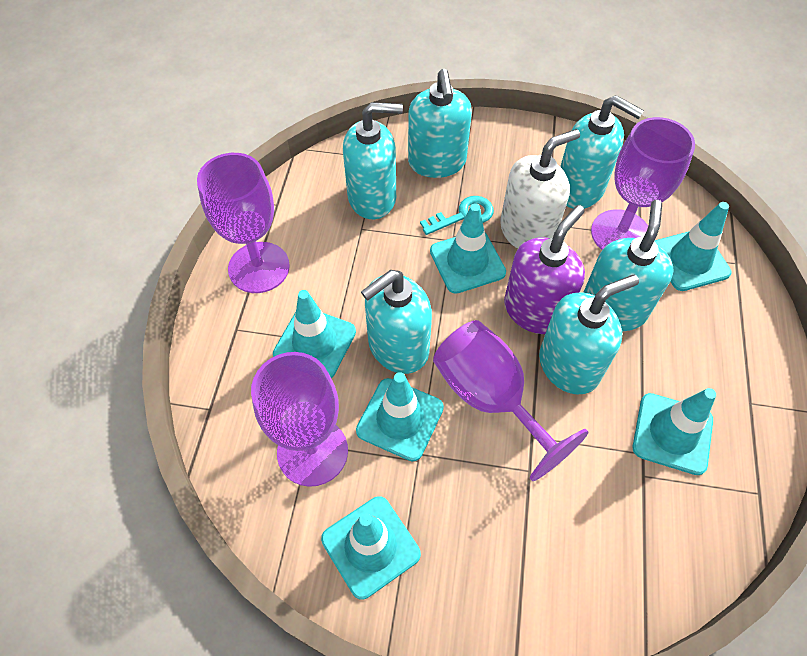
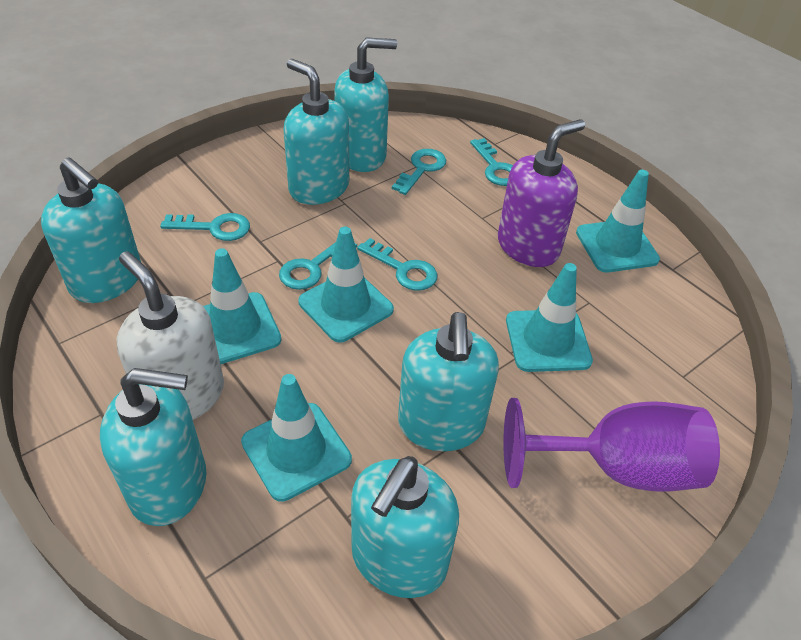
purple goblet: 4 -> 1
turquoise key: 1 -> 5
turquoise traffic cone: 6 -> 5

